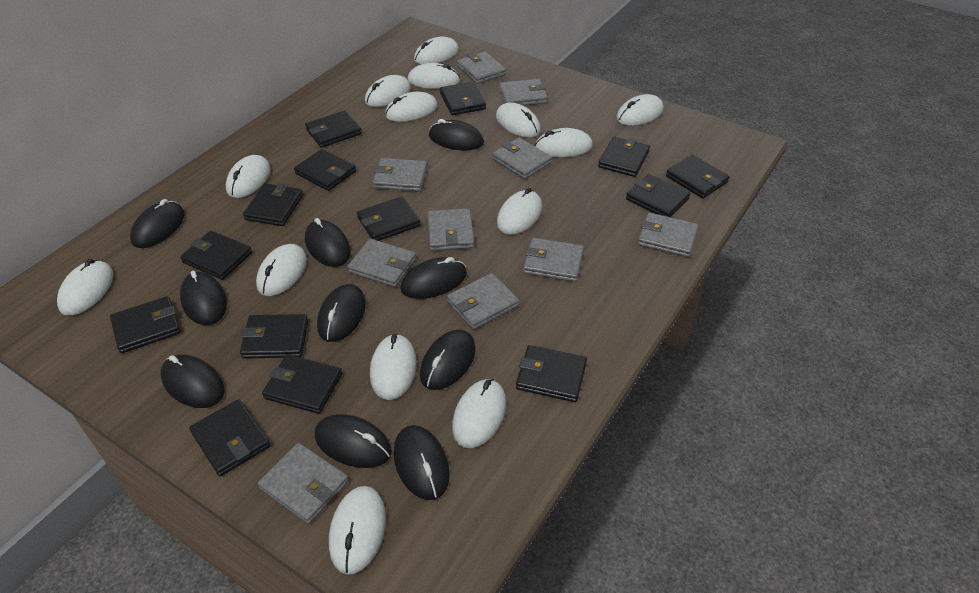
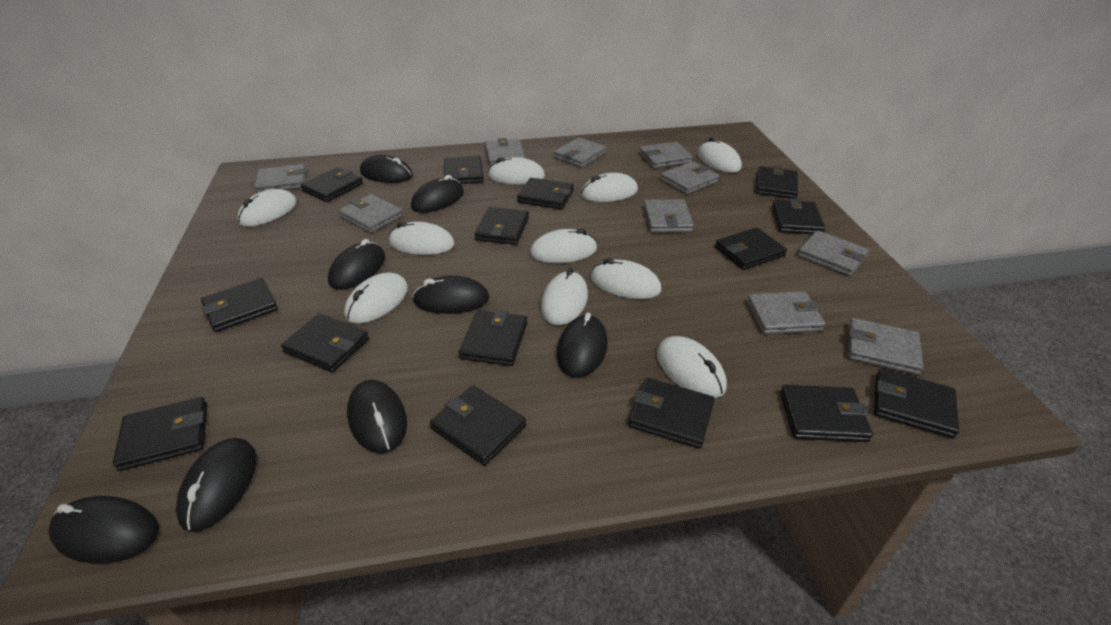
black mouse: 10 -> 8
black wallet: 14 -> 15
white mouse: 14 -> 10

